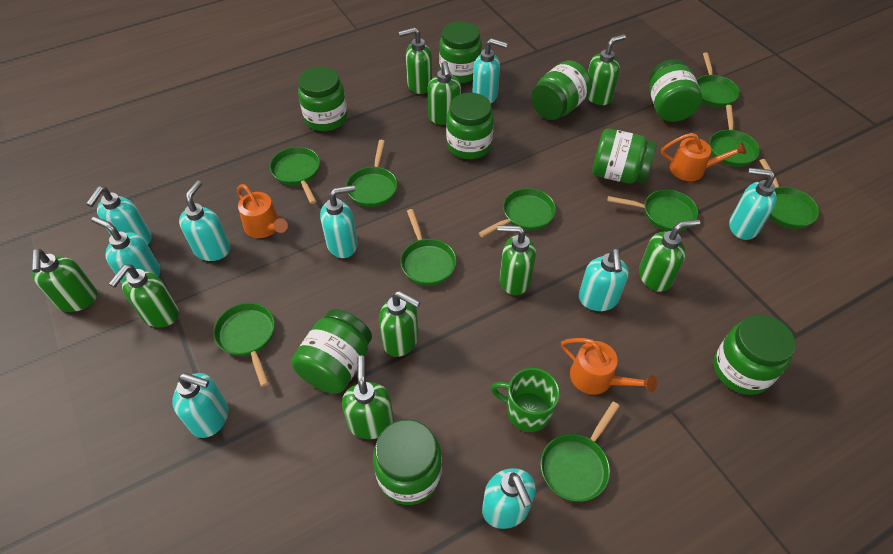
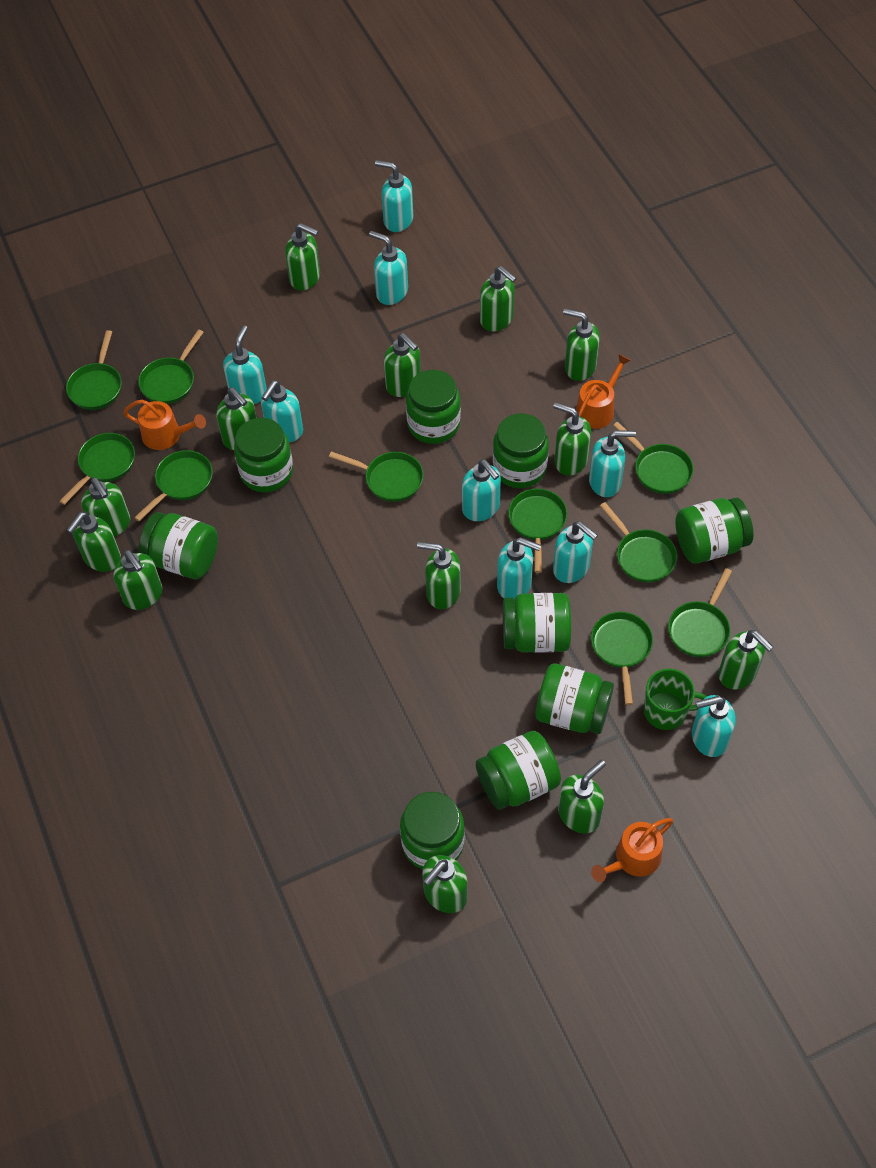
green soap dispenser: 9 -> 13

